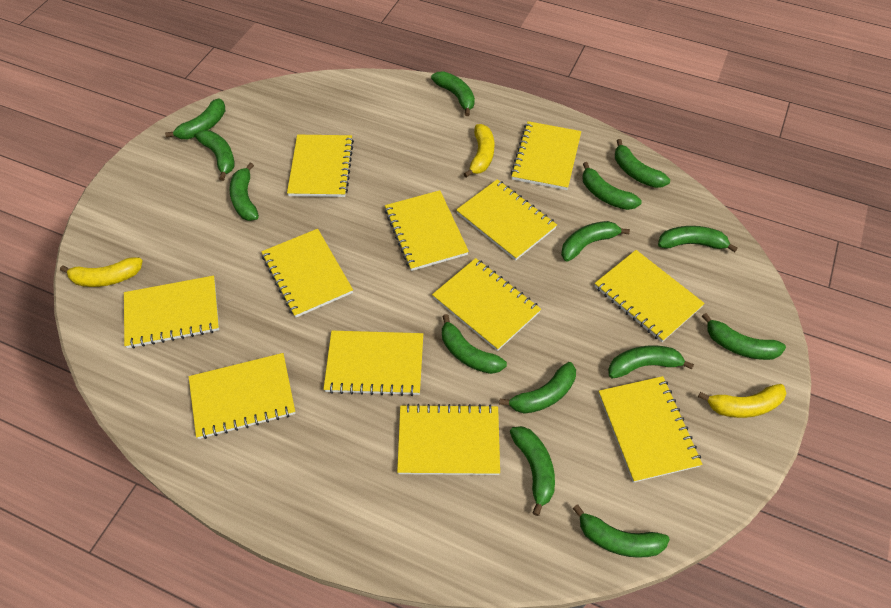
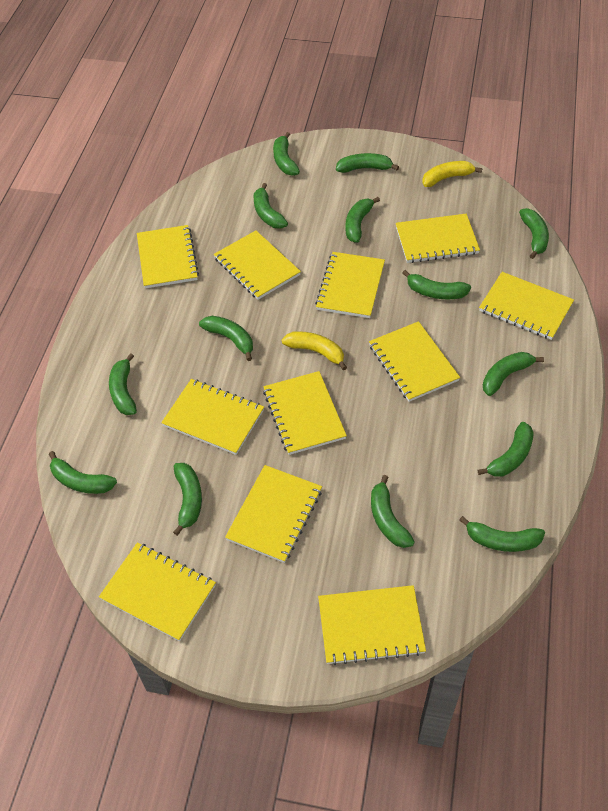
yellow banana: 3 -> 2
yellow notebook: 12 -> 11

